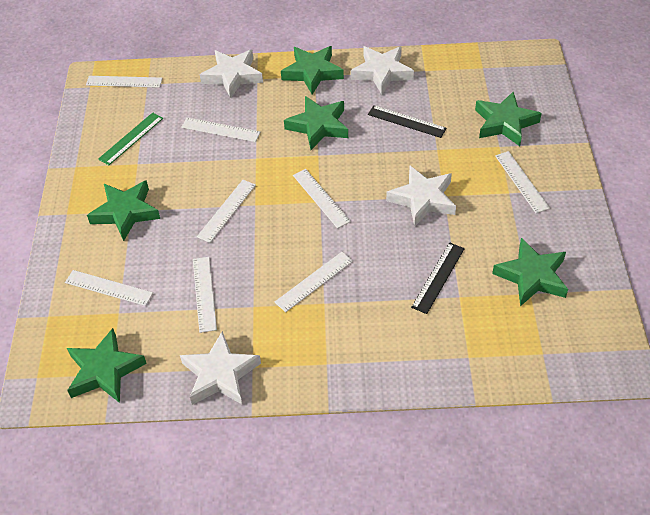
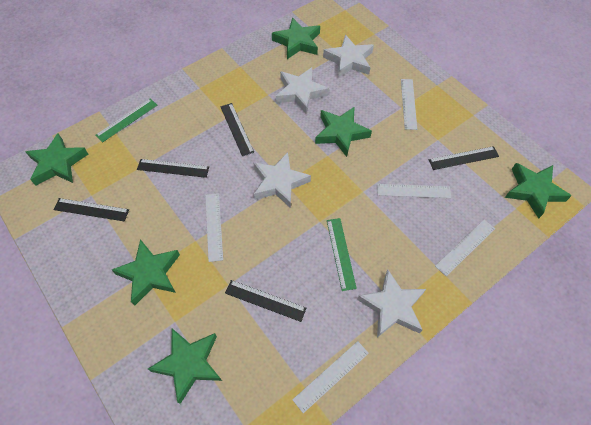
black ruler: 2 -> 5
green ruler: 1 -> 2
white ruler: 8 -> 5

